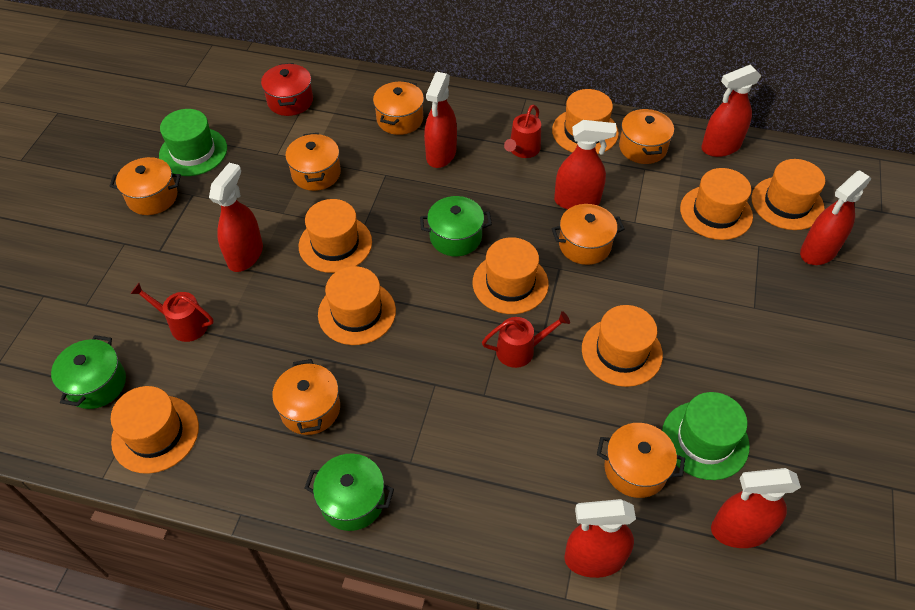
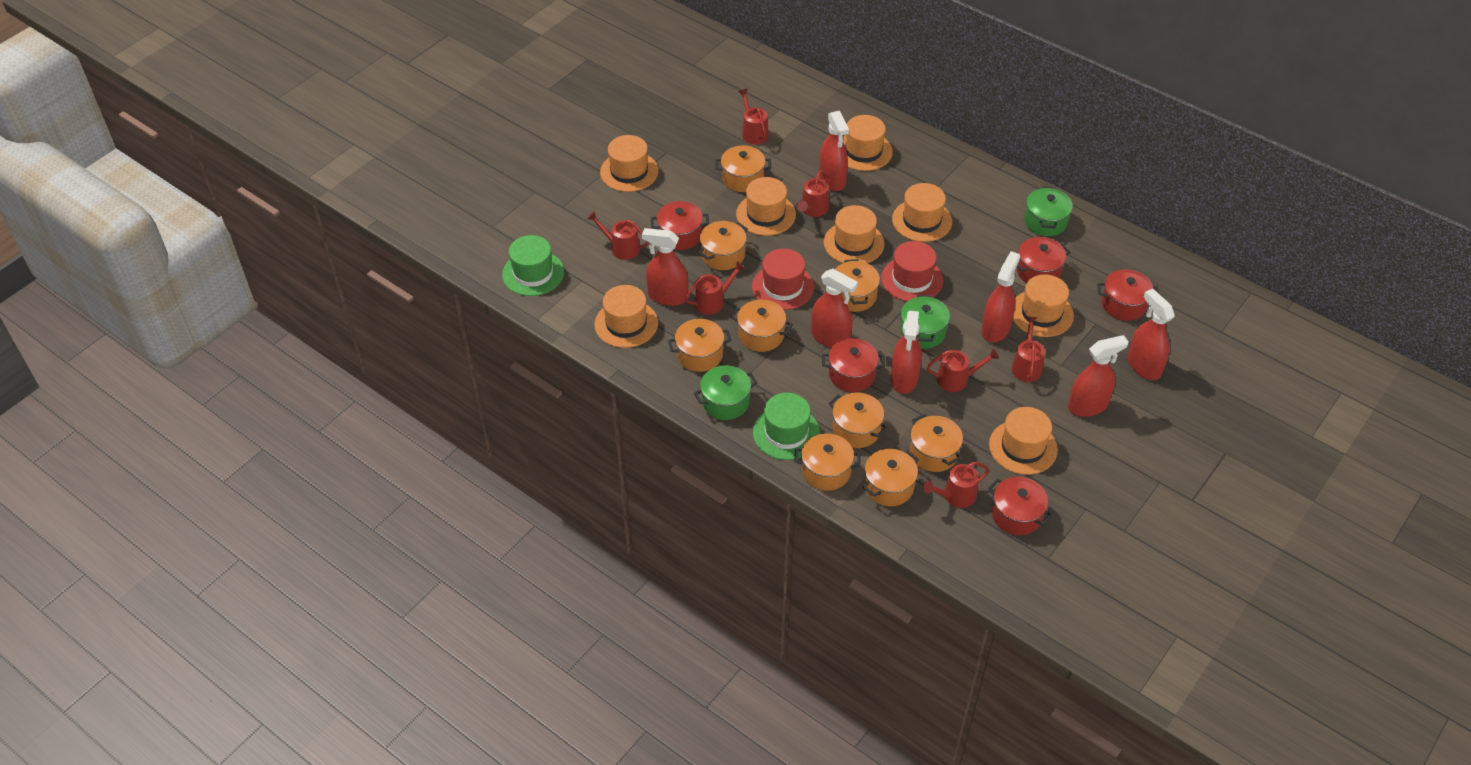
orange pot: 7 -> 9
red hat: 0 -> 2
red pot: 1 -> 5
red watering can: 3 -> 7

